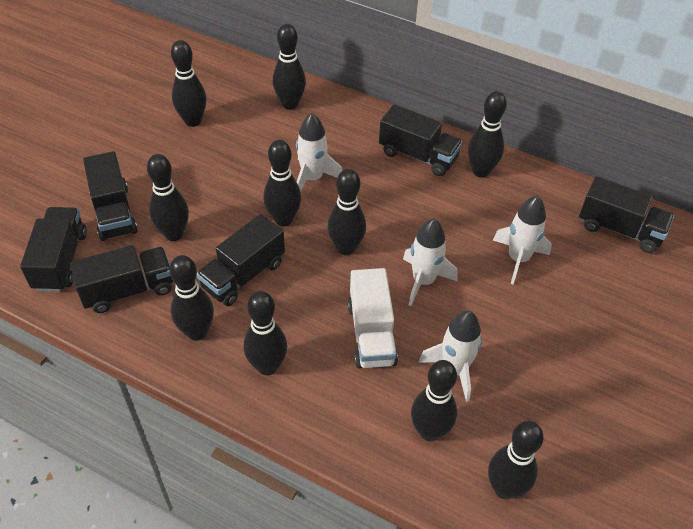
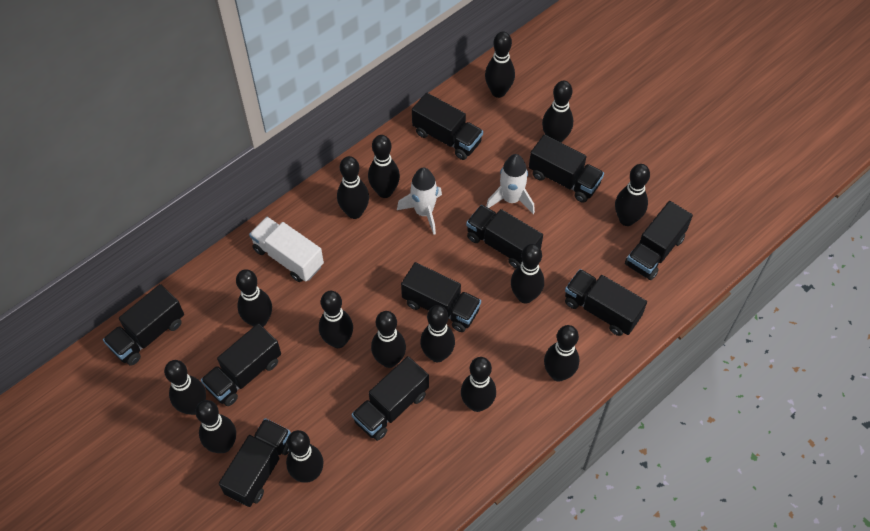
black bowling pin: 10 -> 15
black truck: 6 -> 10
white rocket: 4 -> 2

